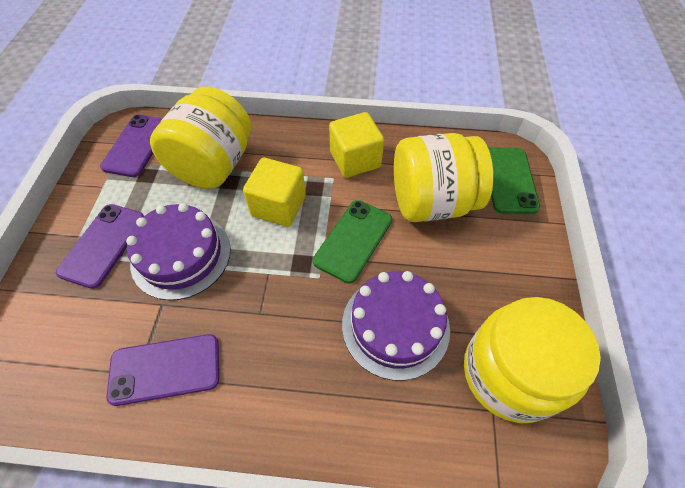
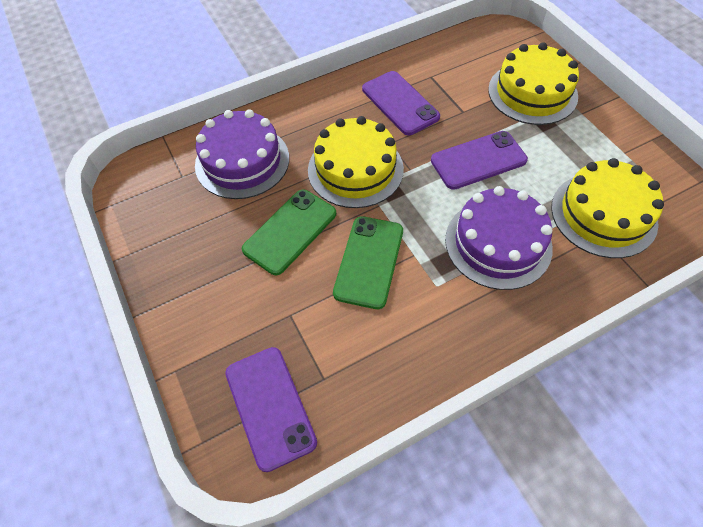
yellow cake: 0 -> 3
yellow cube: 2 -> 0
yellow jar: 3 -> 0

